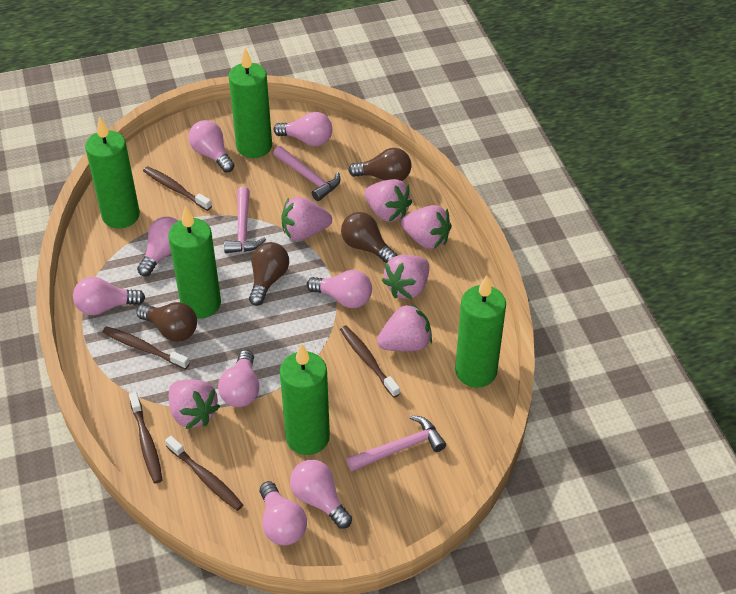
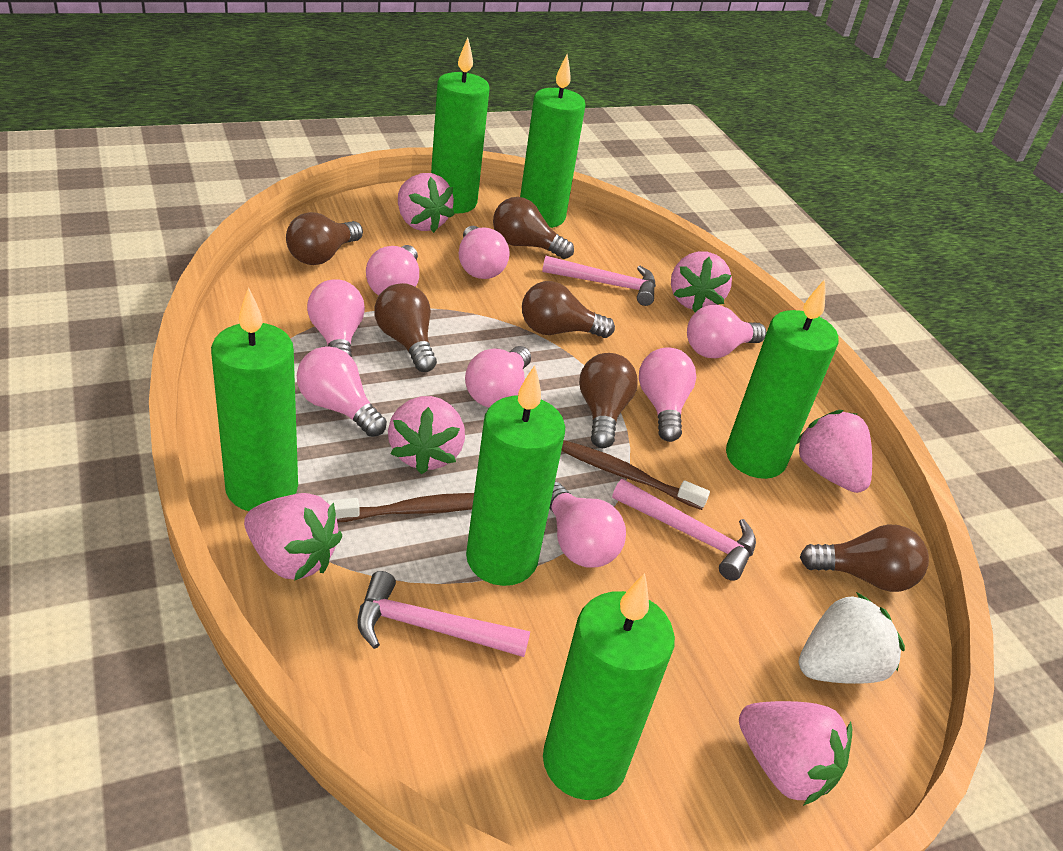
brown light bulb: 4 -> 6
brown toothbrush: 5 -> 2
green candle: 5 -> 6
white strawberry: 0 -> 1

